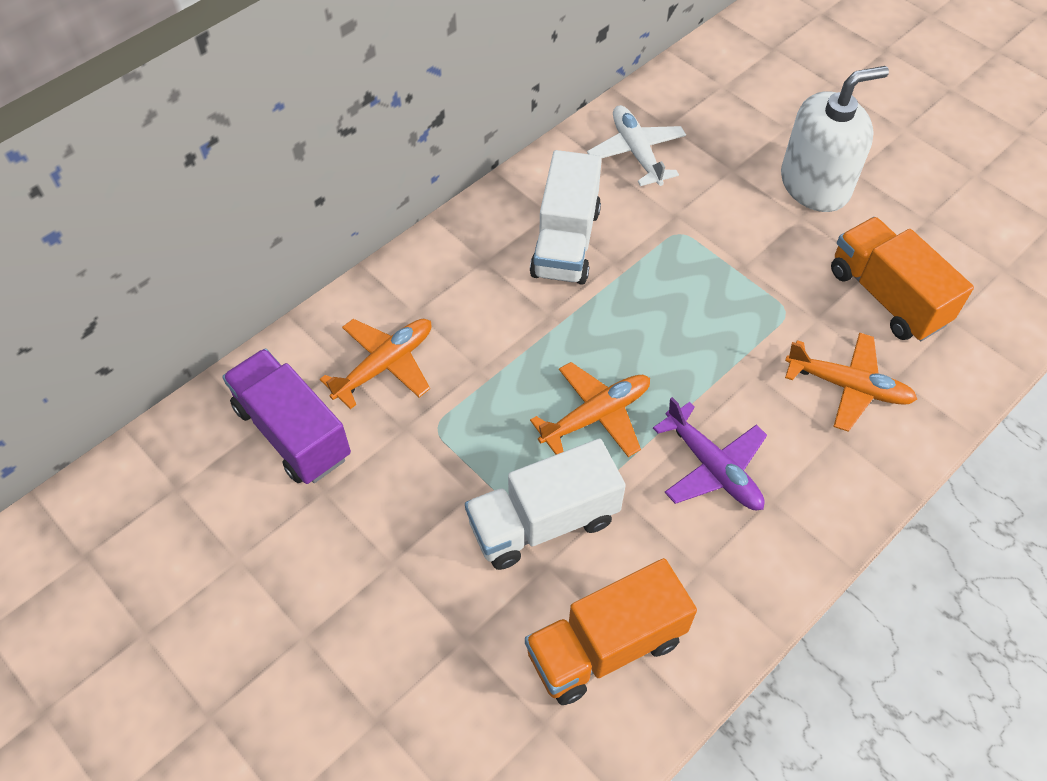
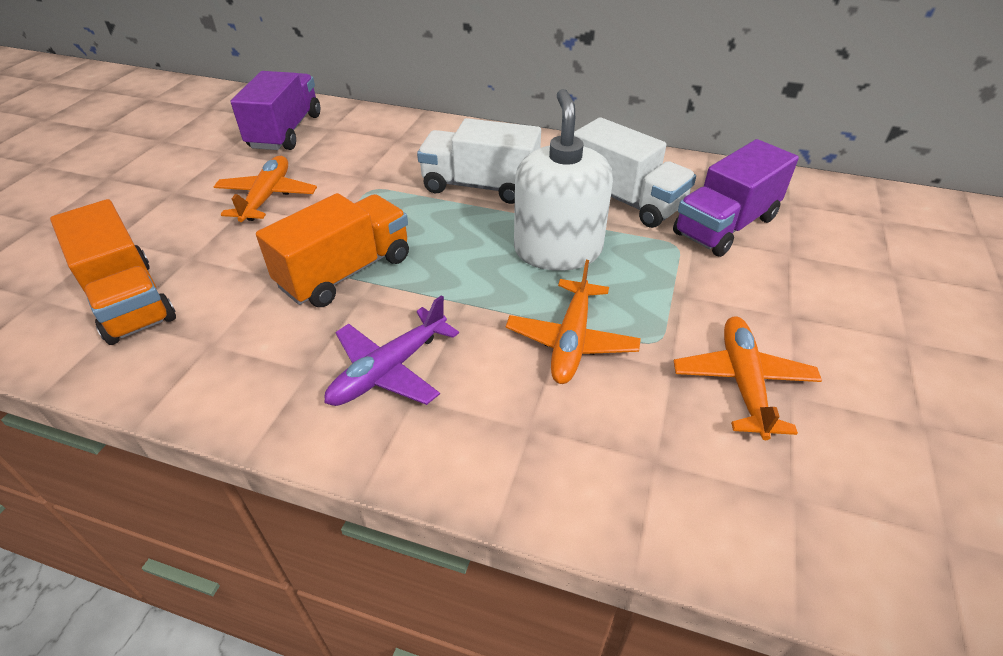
purple truck: 1 -> 2
white plane: 1 -> 0

